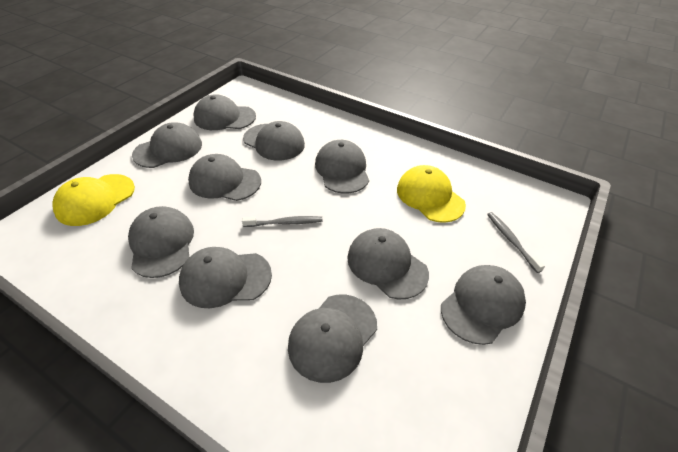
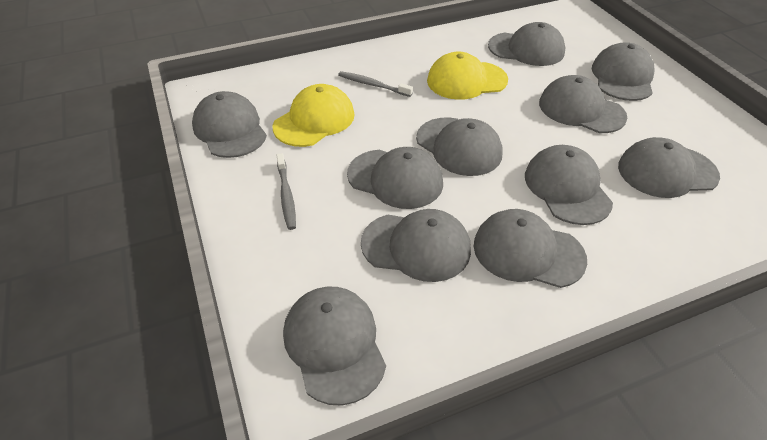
grey cap: 10 -> 11

